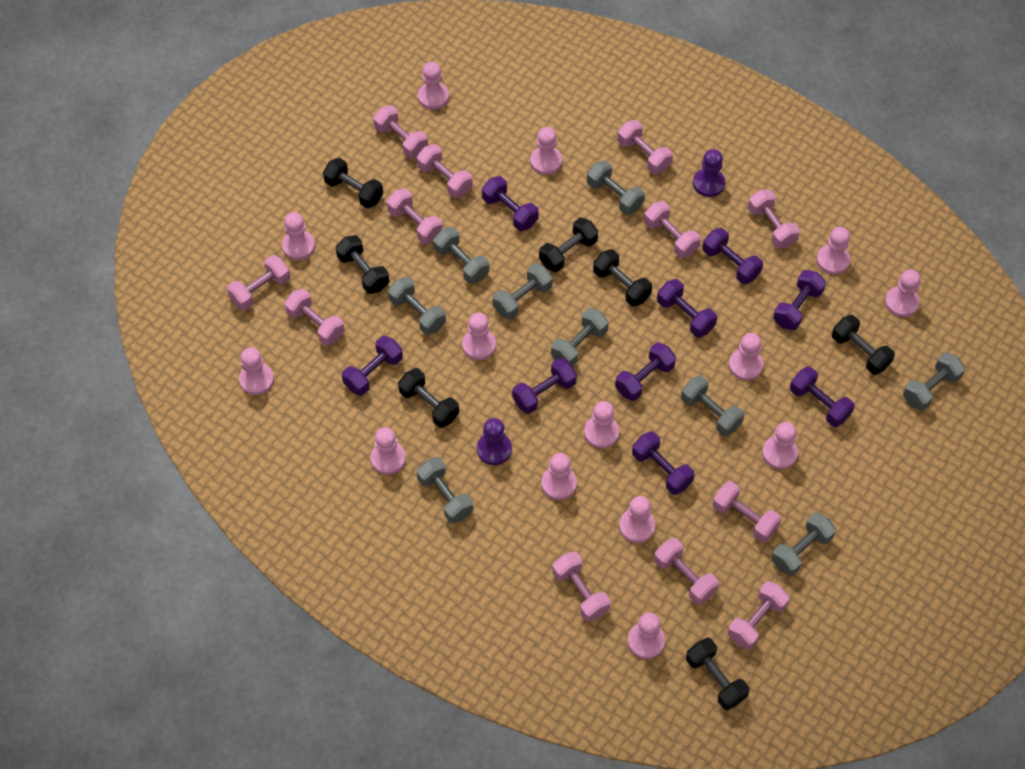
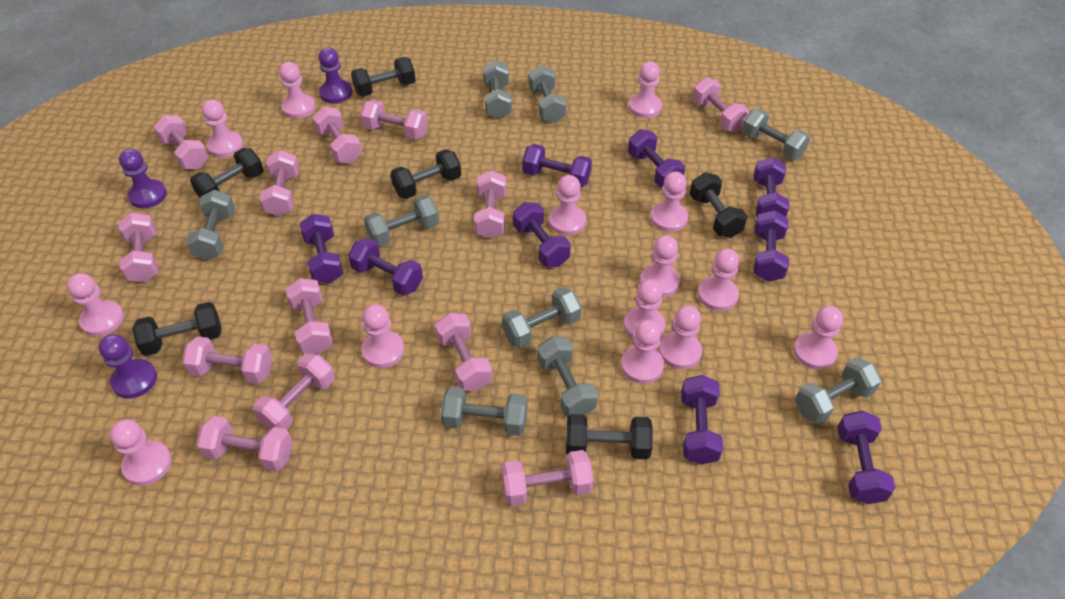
black dumbbell: 7 -> 6
pink dumbbell: 12 -> 13
purple pawn: 2 -> 3

